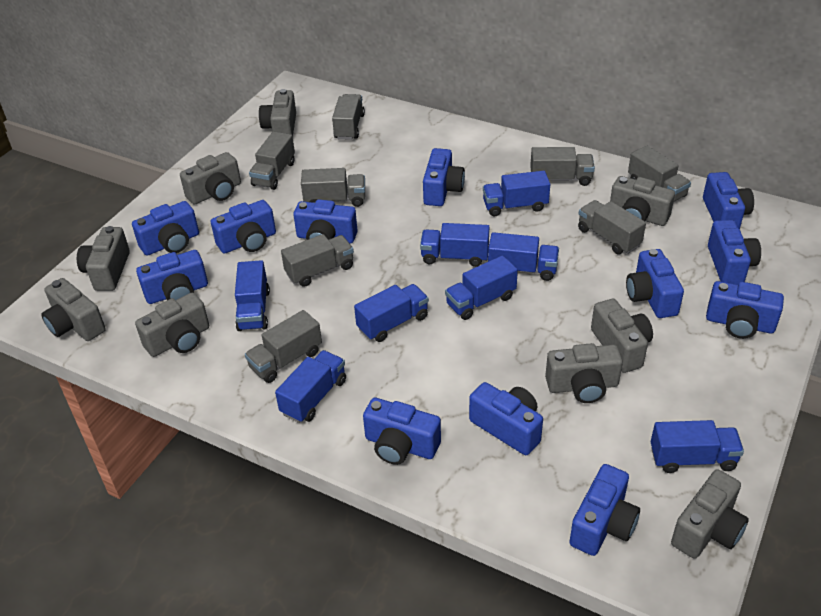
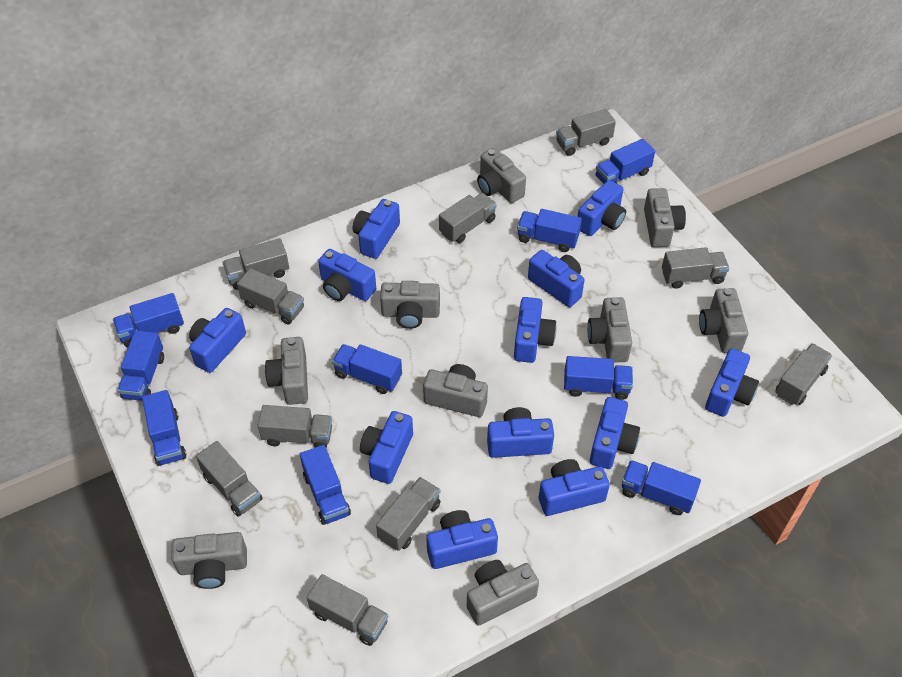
blue truck: 8 -> 9
grey truck: 8 -> 10

